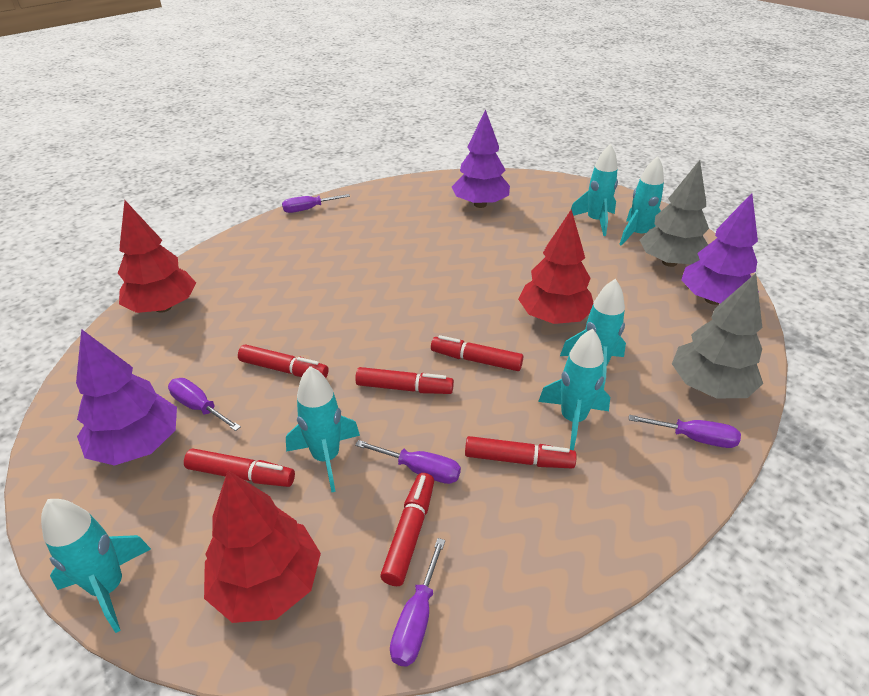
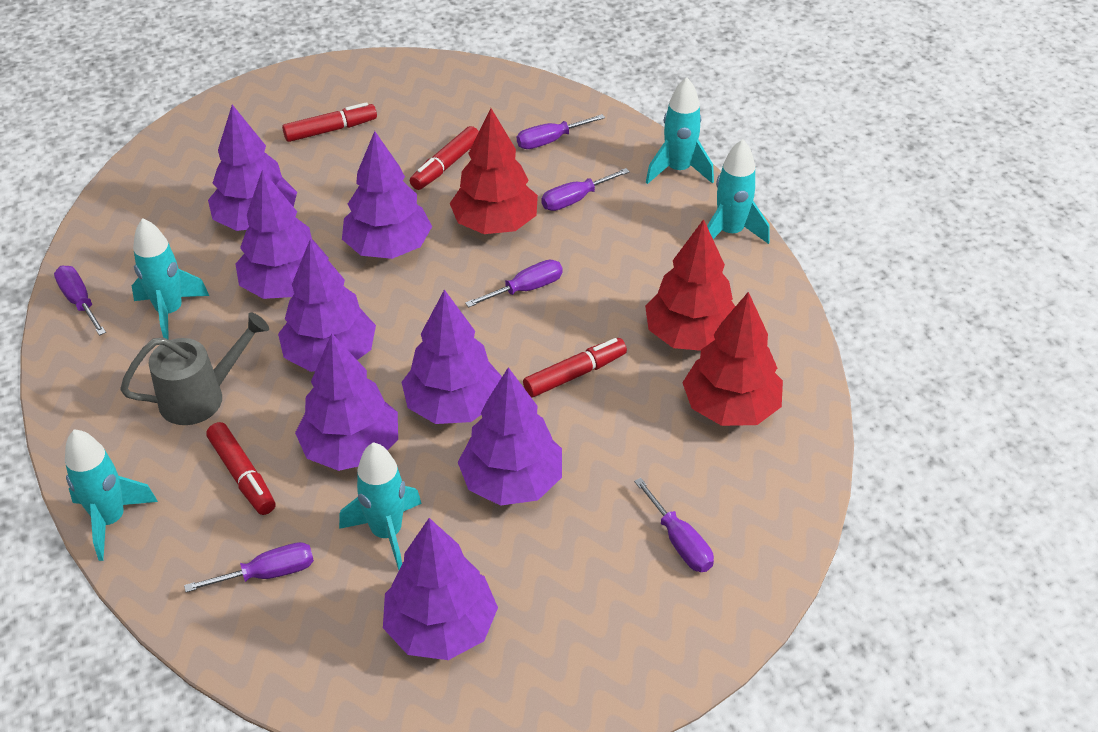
grey tree: 2 -> 0
grey watering can: 0 -> 1
purple screwdriver: 5 -> 6
purple tree: 3 -> 8
red marker: 6 -> 4
turquoise rocket: 6 -> 5

